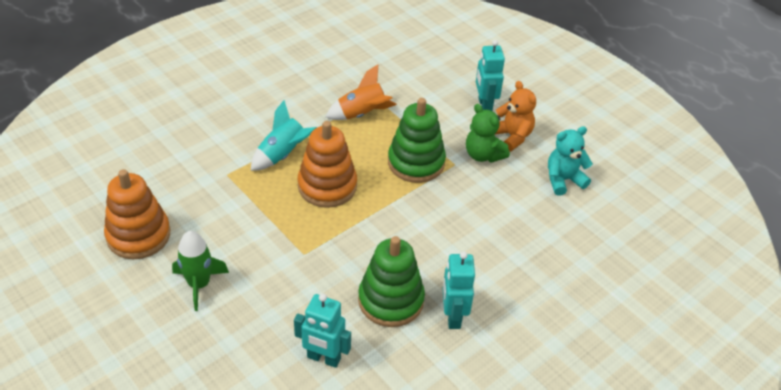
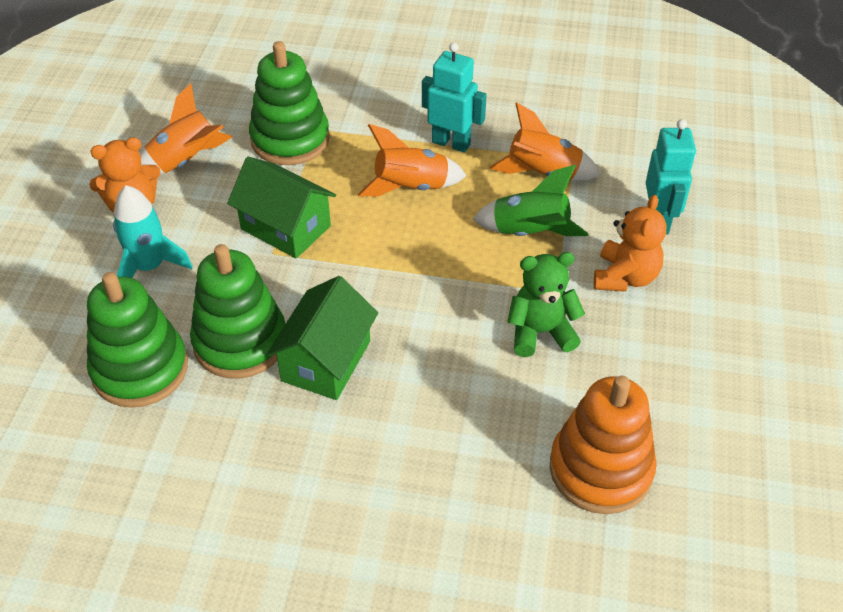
green house: 0 -> 2
green stacking toy: 2 -> 3
orange rocket: 1 -> 3
orange stacking toy: 2 -> 1
orange teddy bear: 1 -> 2
turquoise robot: 3 -> 2
turquoise teddy bear: 1 -> 0

